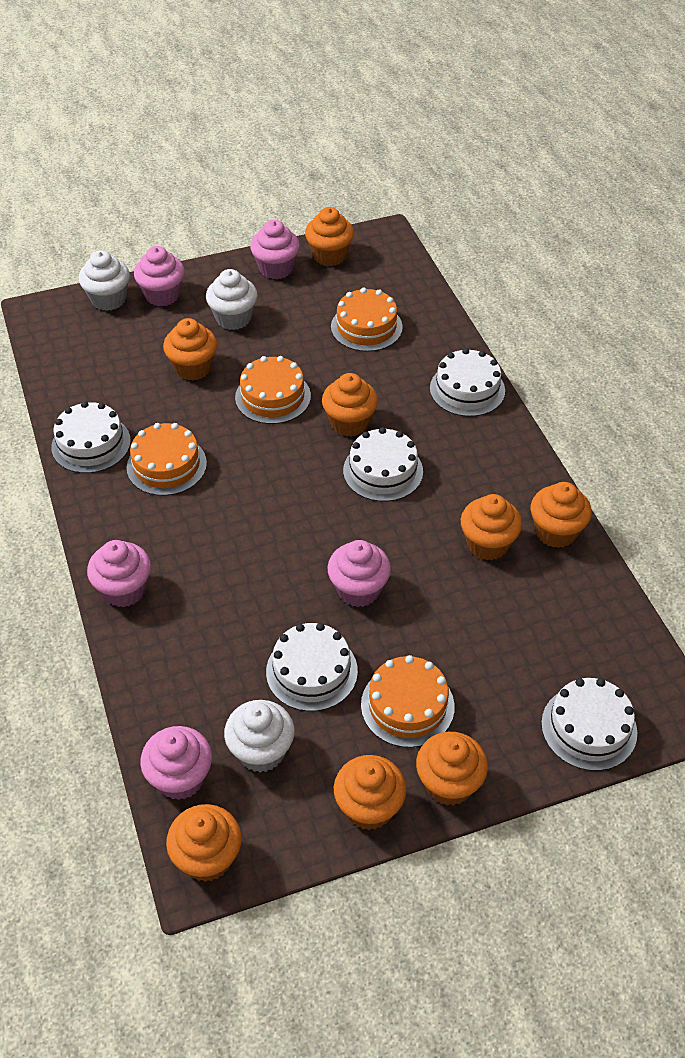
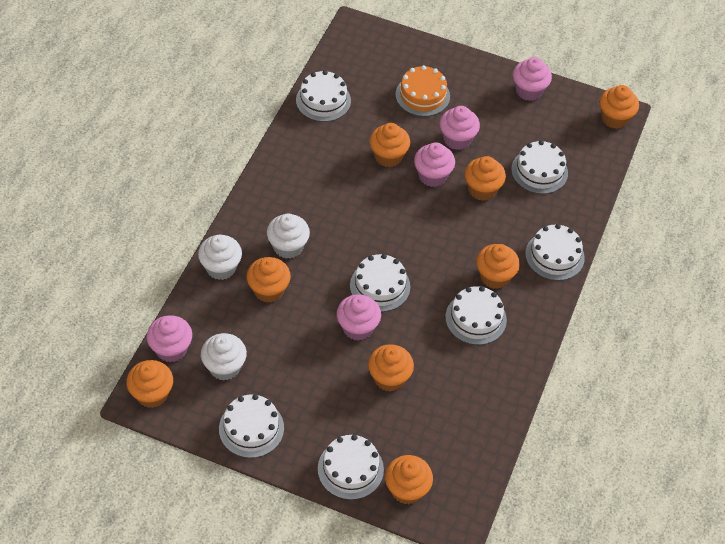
orange cake: 4 -> 1
white cake: 5 -> 7

